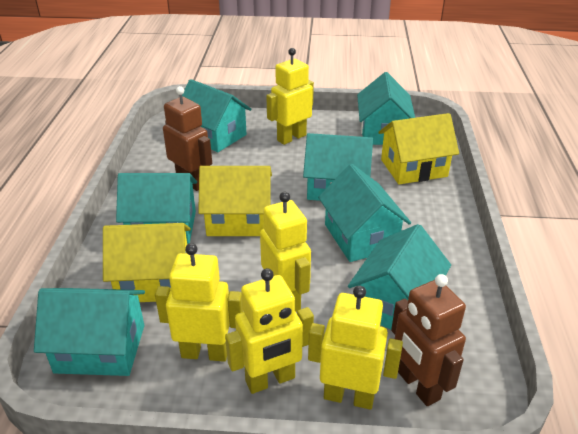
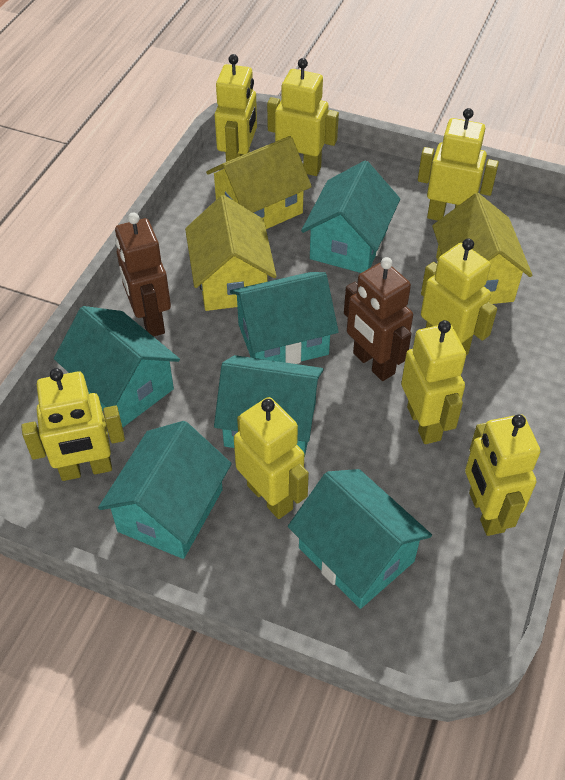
turquoise house: 7 -> 6
yellow robot: 5 -> 8

